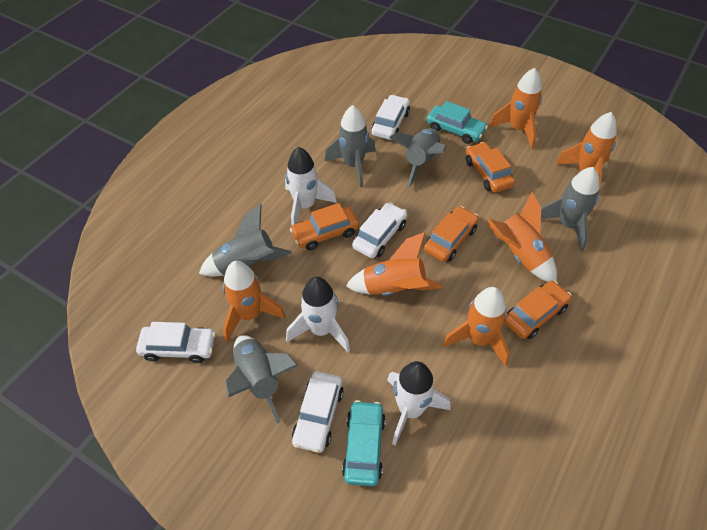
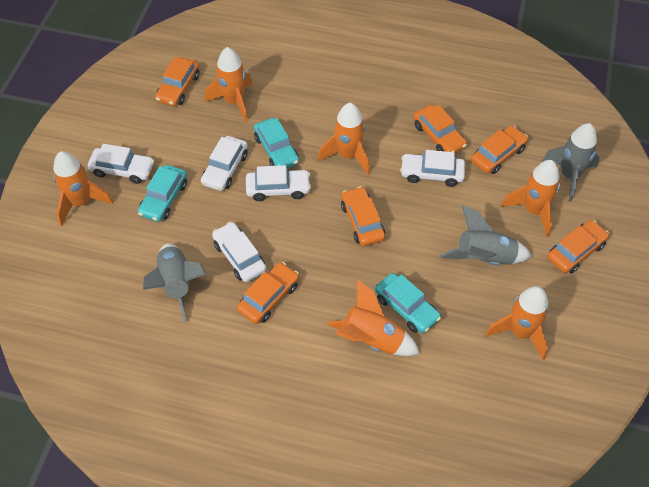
grey rocket: 5 -> 3
orange car: 4 -> 6
turquoise car: 2 -> 3
white car: 4 -> 5
white rocket: 3 -> 0

